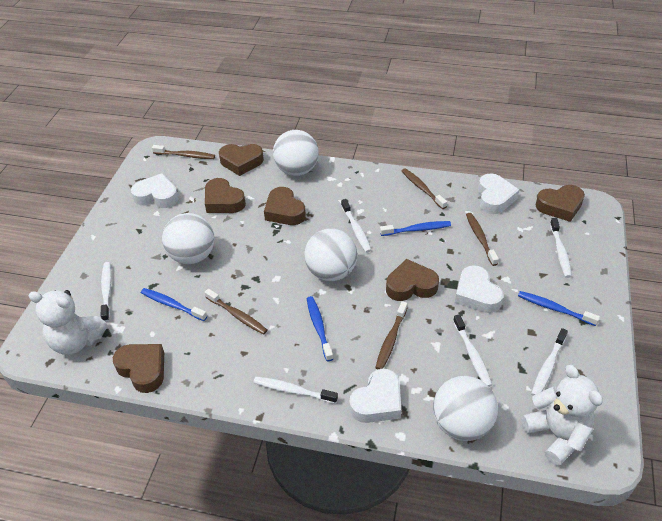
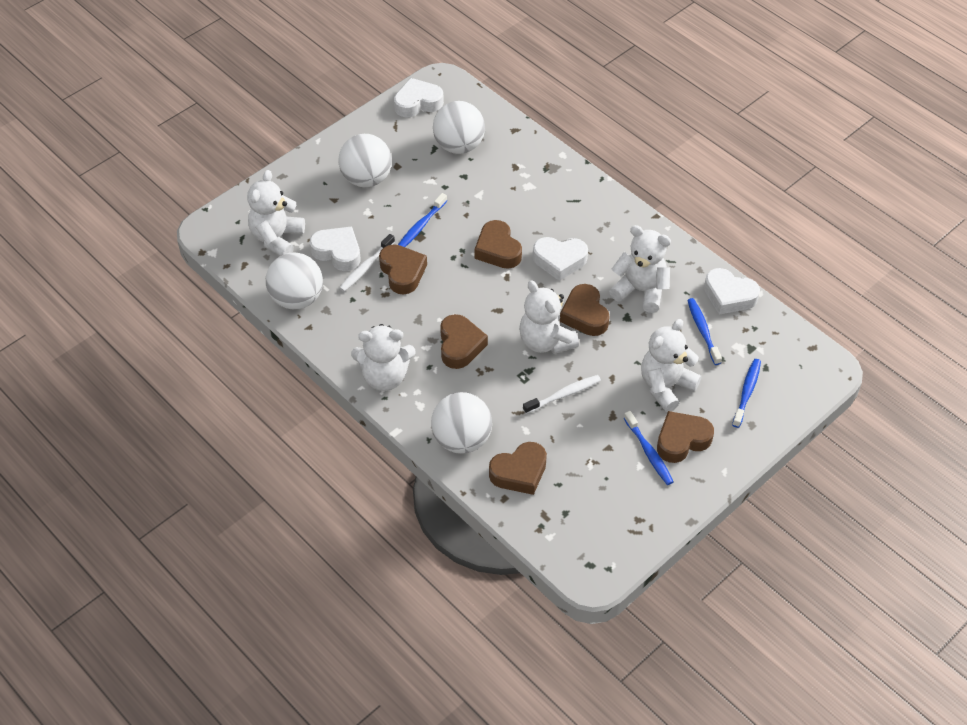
brown toothbrush: 5 -> 0
white teddy bear: 2 -> 5
white toothbrush: 6 -> 2

